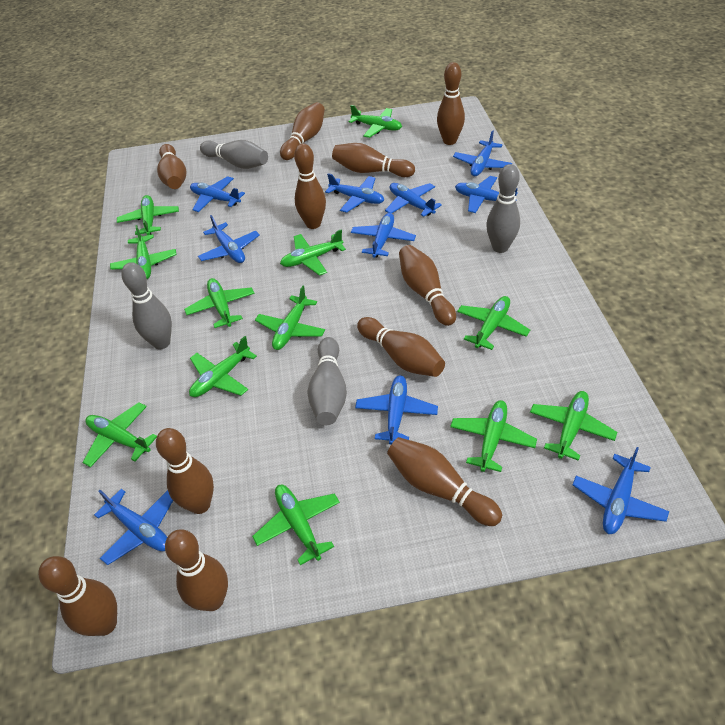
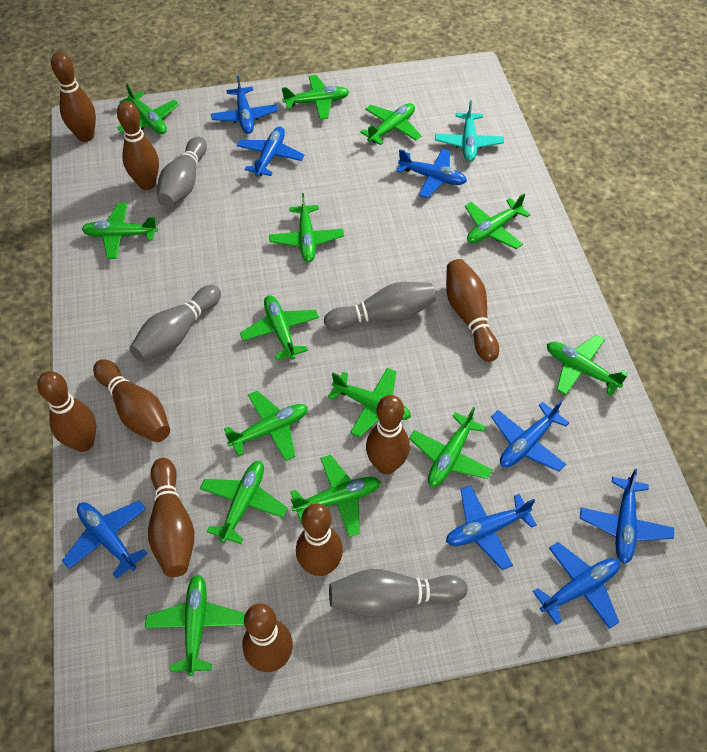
blue plane: 10 -> 8
brown bowling pin: 11 -> 9
green plane: 12 -> 14
turquoise plane: 0 -> 1

